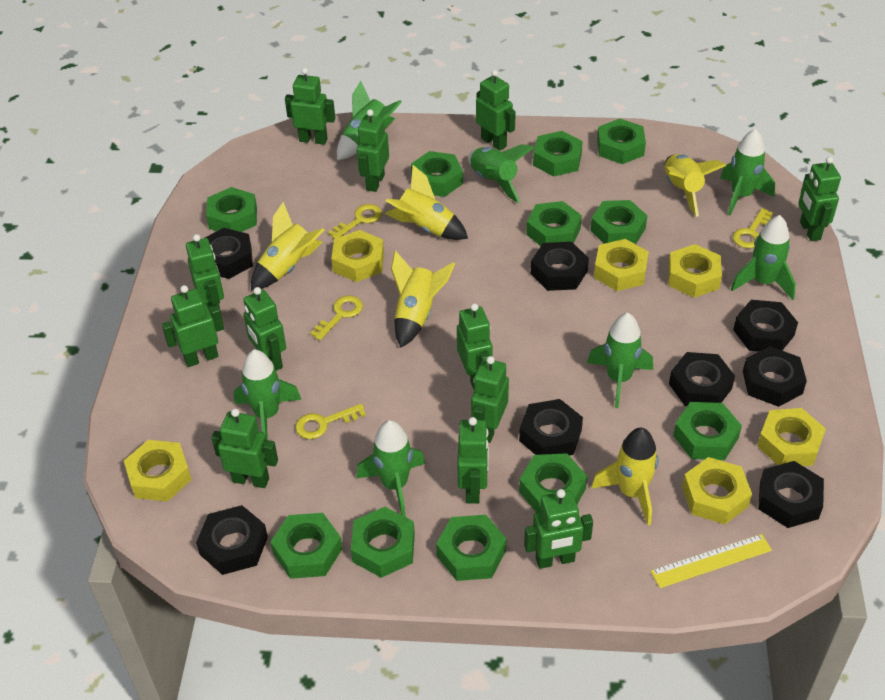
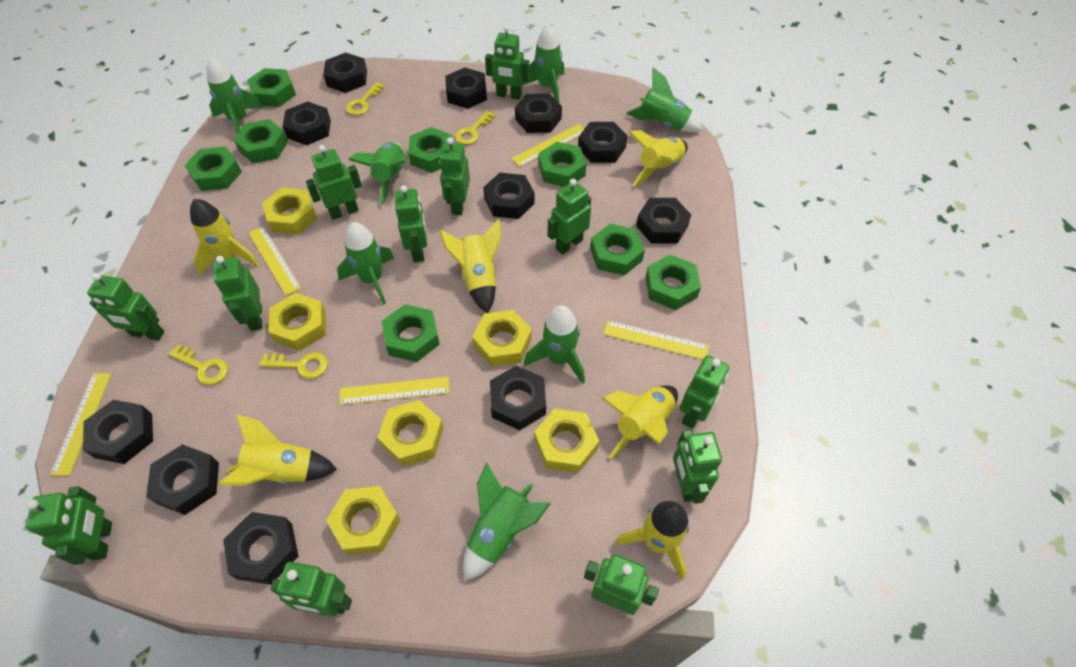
black nut: 8 -> 11
green nut: 11 -> 8
yellow rocket: 5 -> 6
yellow ruler: 1 -> 5

